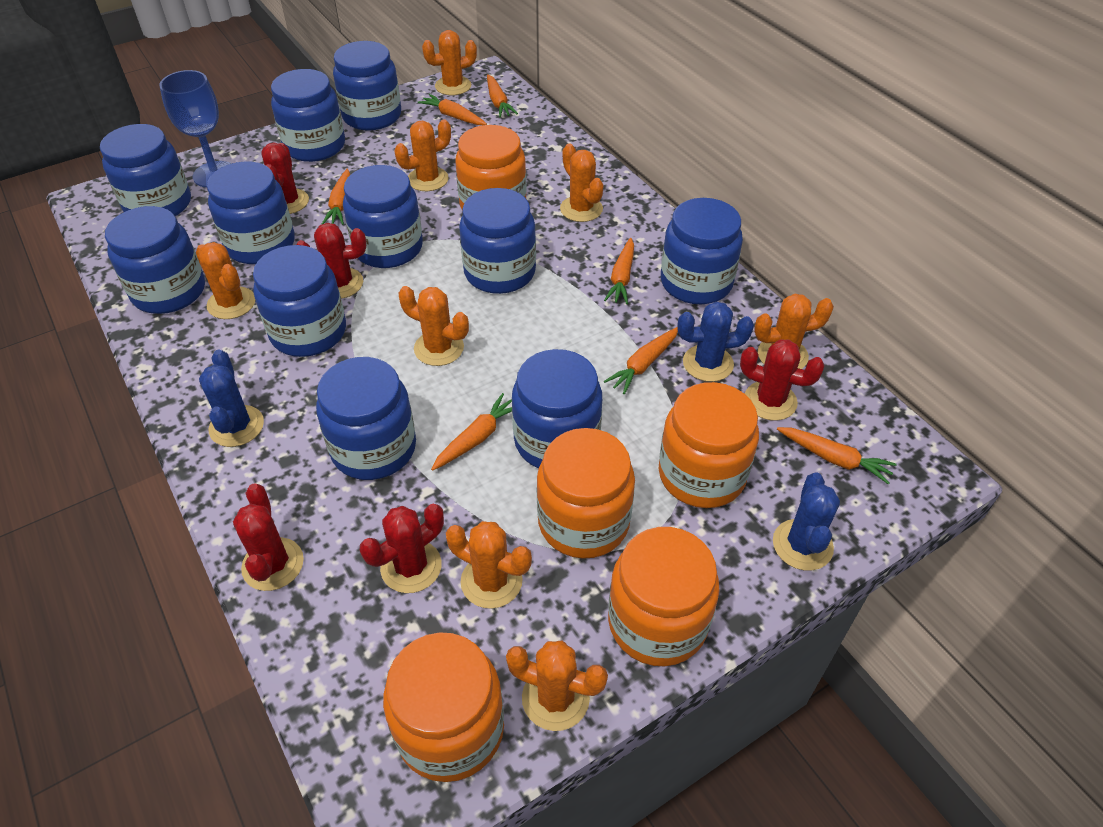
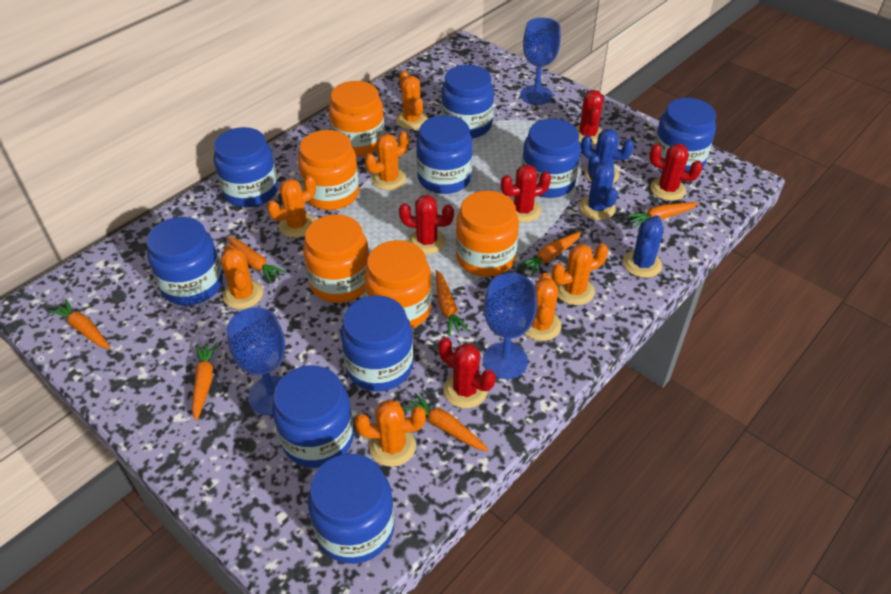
blue goblet: 1 -> 3
blue jar: 11 -> 9
orange cactus: 8 -> 7

